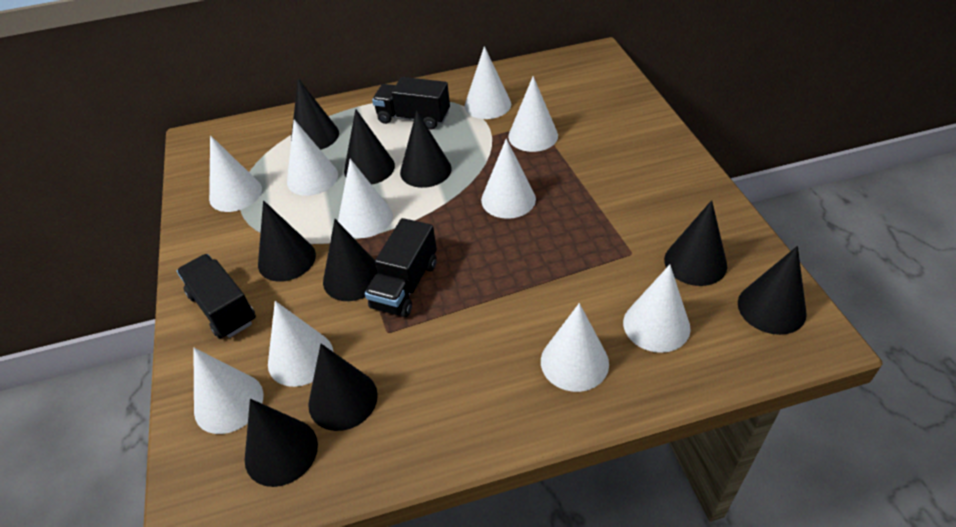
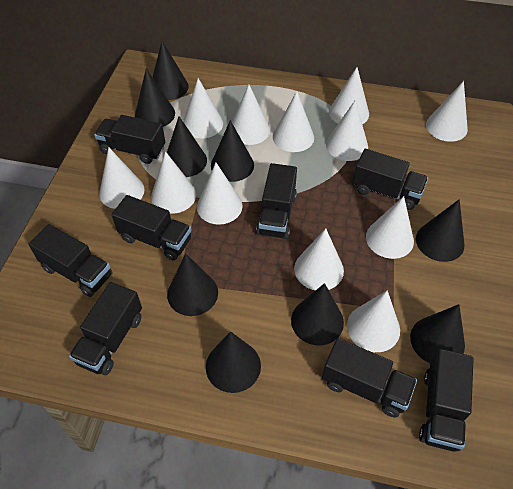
black truck: 3 -> 8
white cone: 10 -> 12

